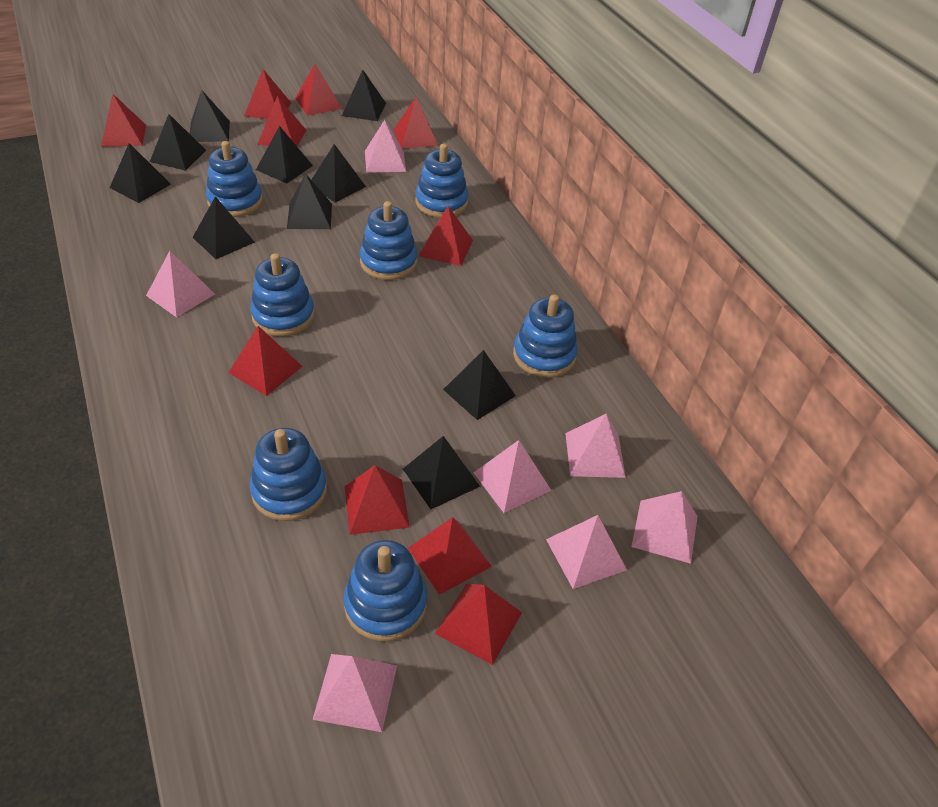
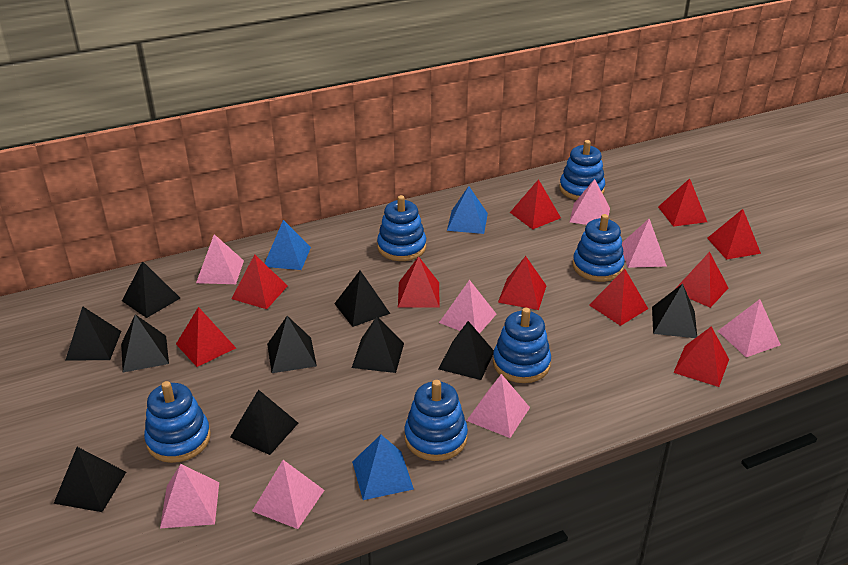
blue pyramid: 0 -> 3
blue stacking toy: 7 -> 6
pink pyramid: 7 -> 8

